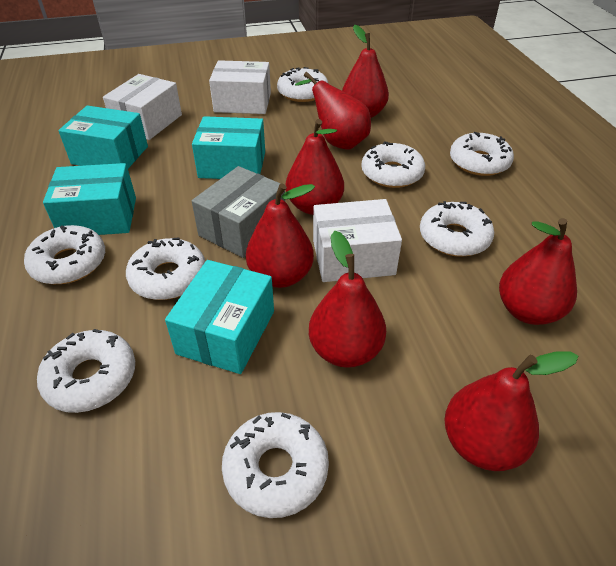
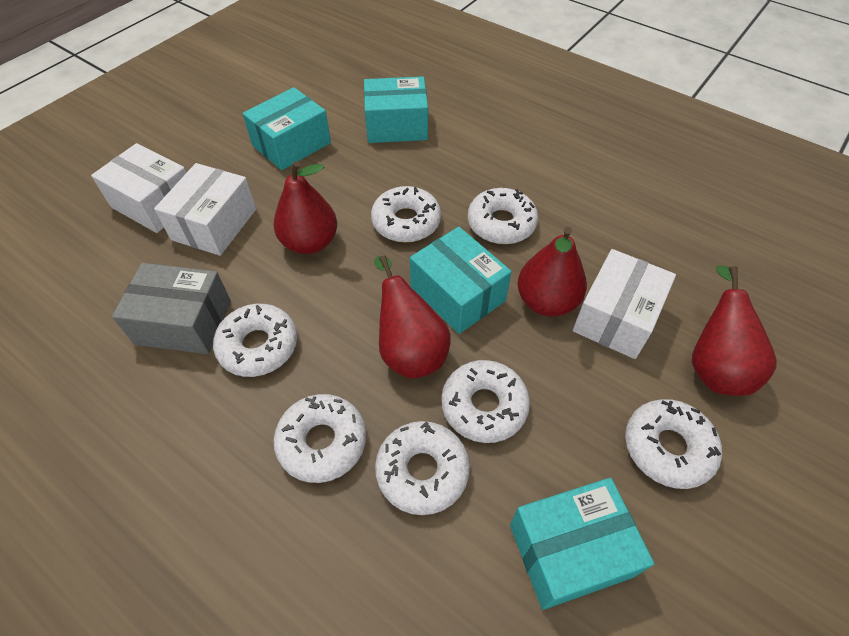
red pear: 7 -> 4
white donut: 8 -> 7

